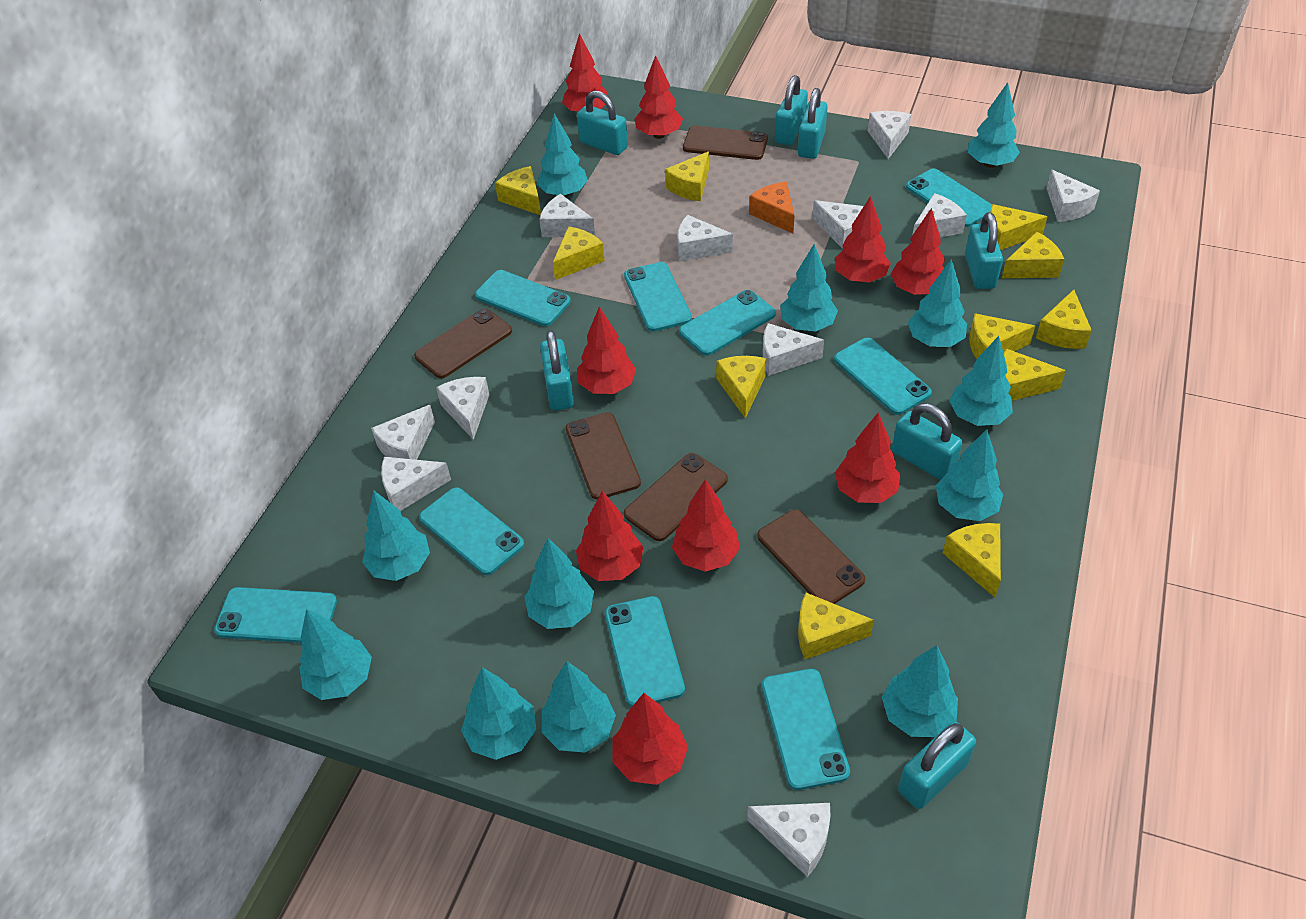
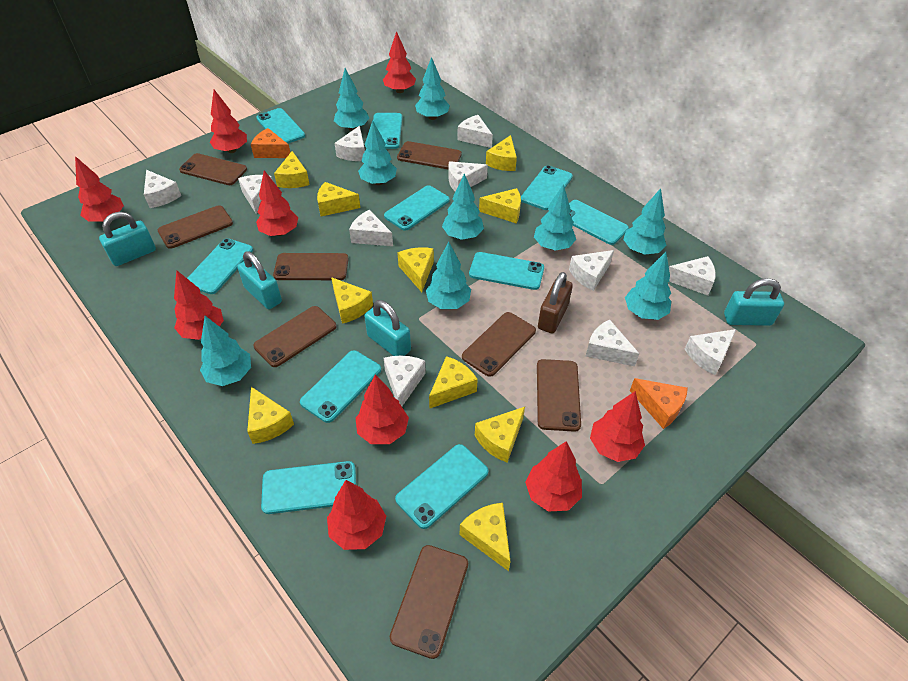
brown padlock: 0 -> 1
brown phone: 5 -> 8
orange cheese: 1 -> 2
turquoise padlock: 7 -> 4
turquoise phone: 9 -> 10
turquoise tree: 12 -> 9
yellow cheese: 11 -> 10

